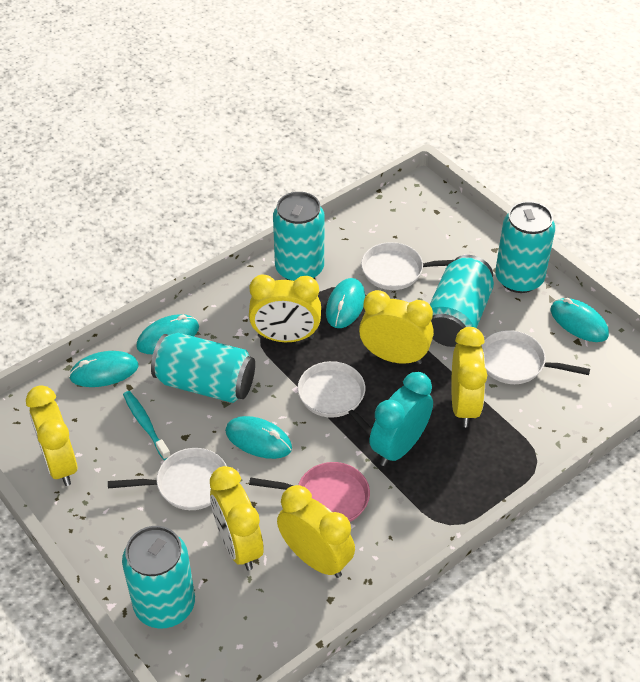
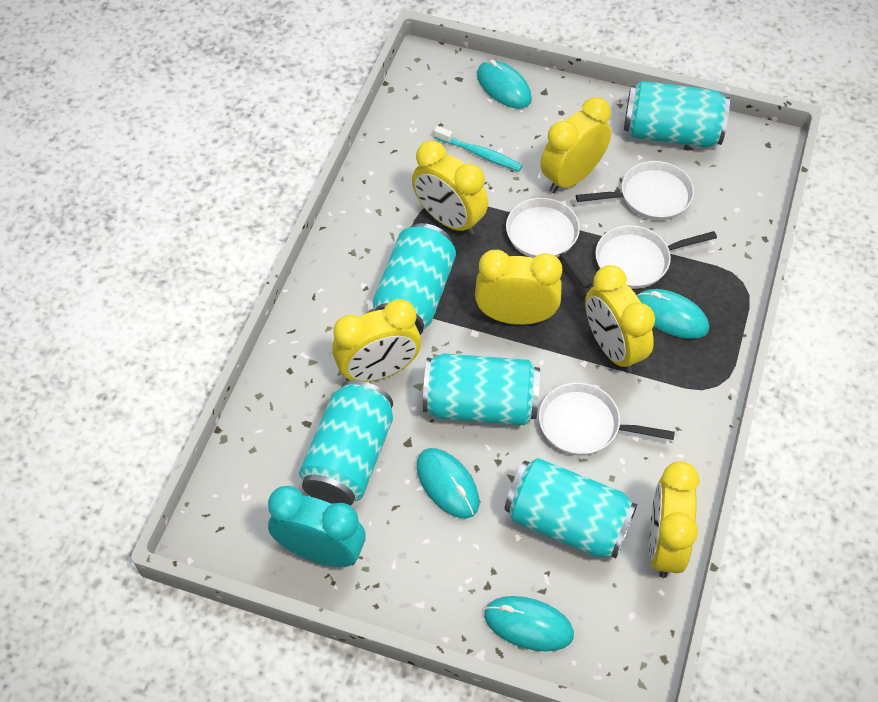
pink pan: 1 -> 0
turquoise mouse: 5 -> 4

